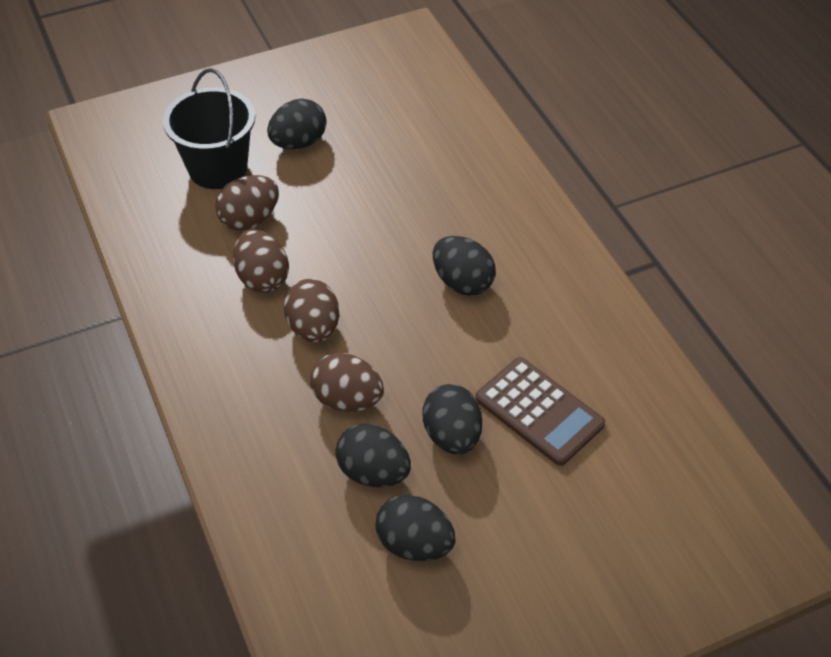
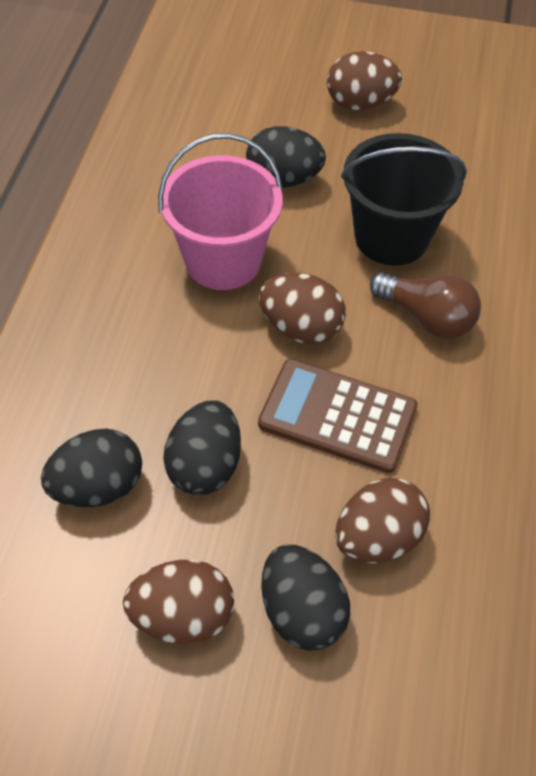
black egg: 5 -> 4
brown light bulb: 0 -> 1
pink bucket: 0 -> 1

